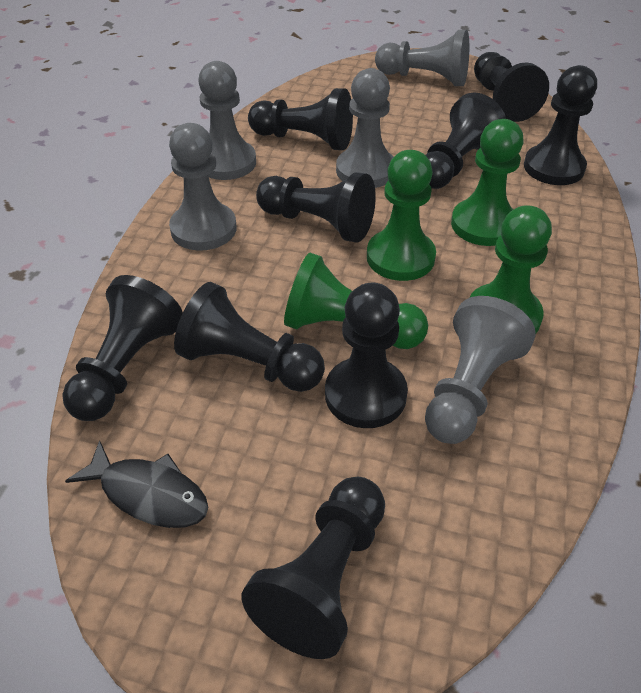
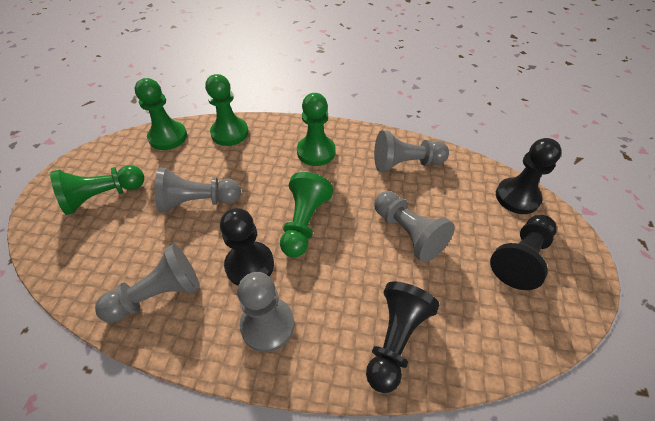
black fish: 1 -> 0
black pawn: 9 -> 4
green pawn: 4 -> 5

